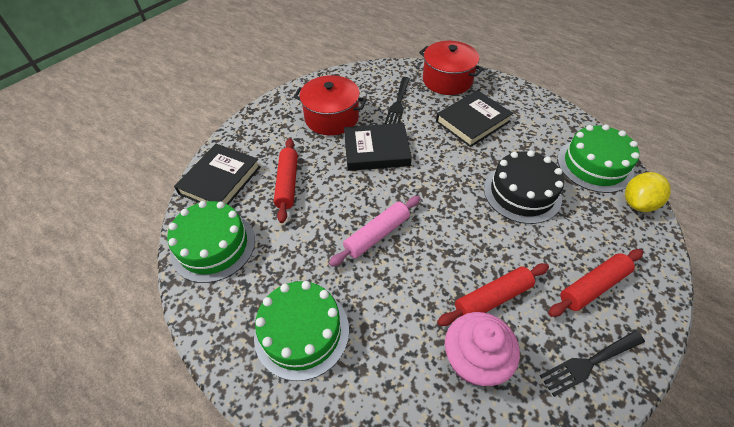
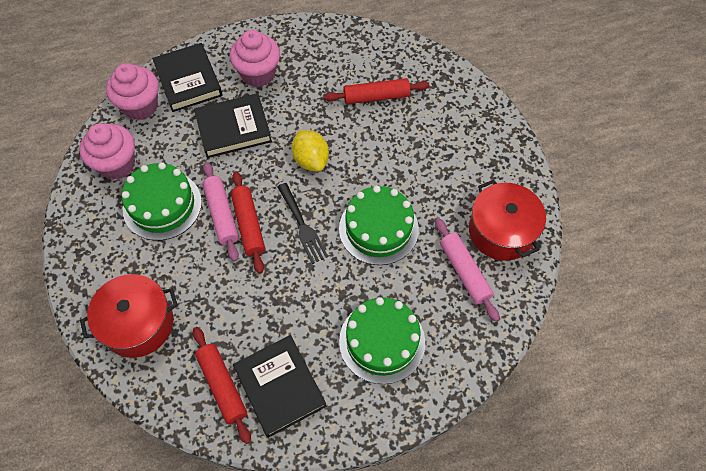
black cake: 1 -> 0
black fork: 2 -> 1
pink cupcake: 1 -> 3
pink rolling pin: 1 -> 2

